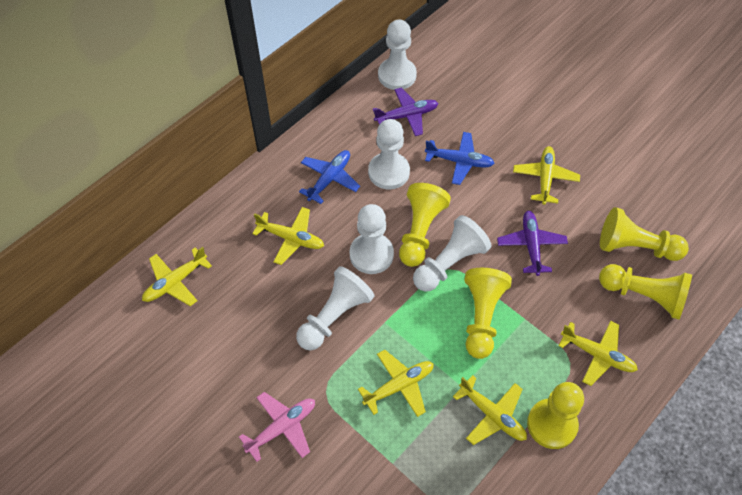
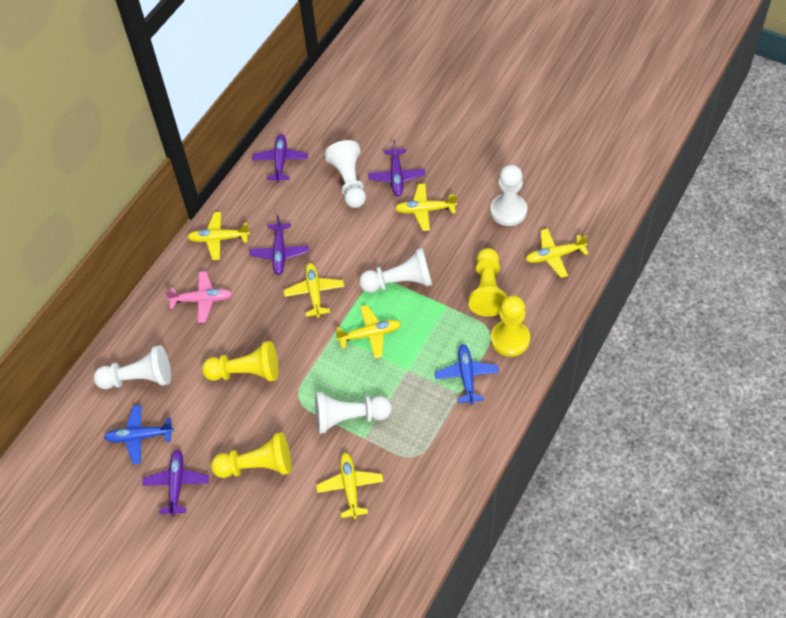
purple plane: 2 -> 4
yellow pawn: 5 -> 4

